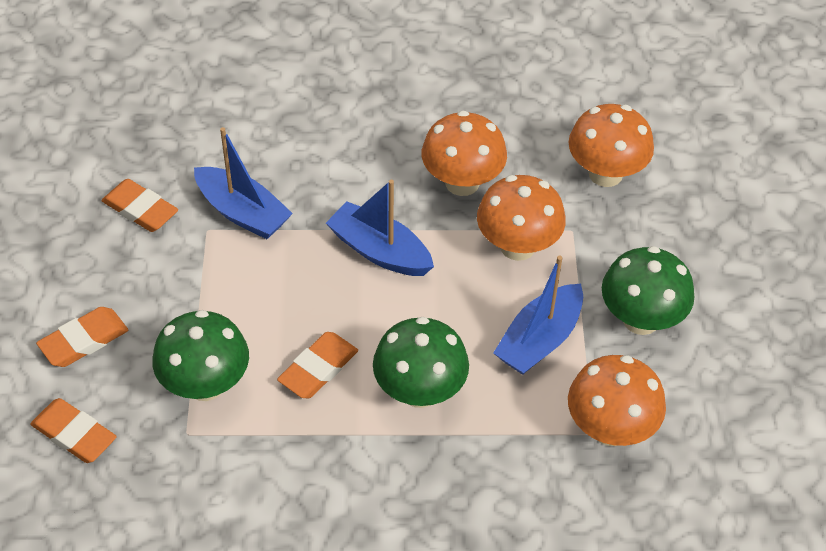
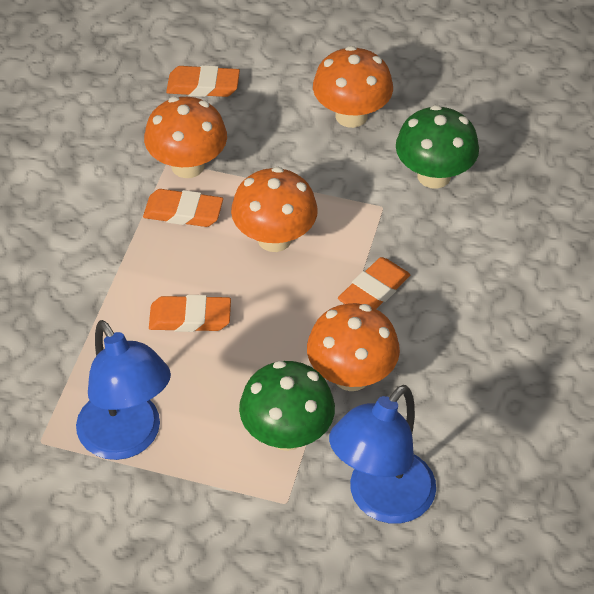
blue boat: 3 -> 0
blue lamp: 0 -> 2
green mushroom: 3 -> 2

